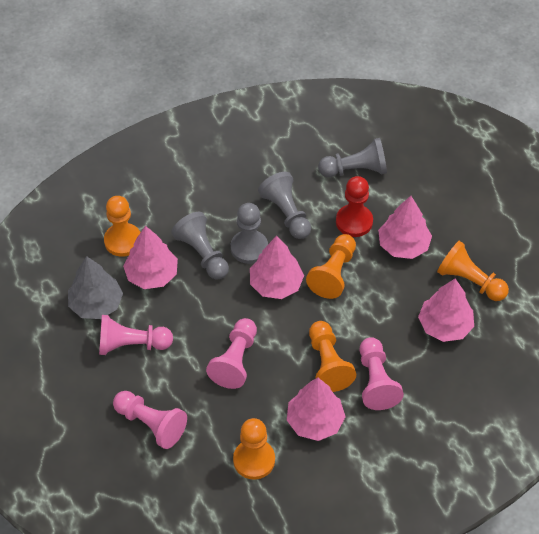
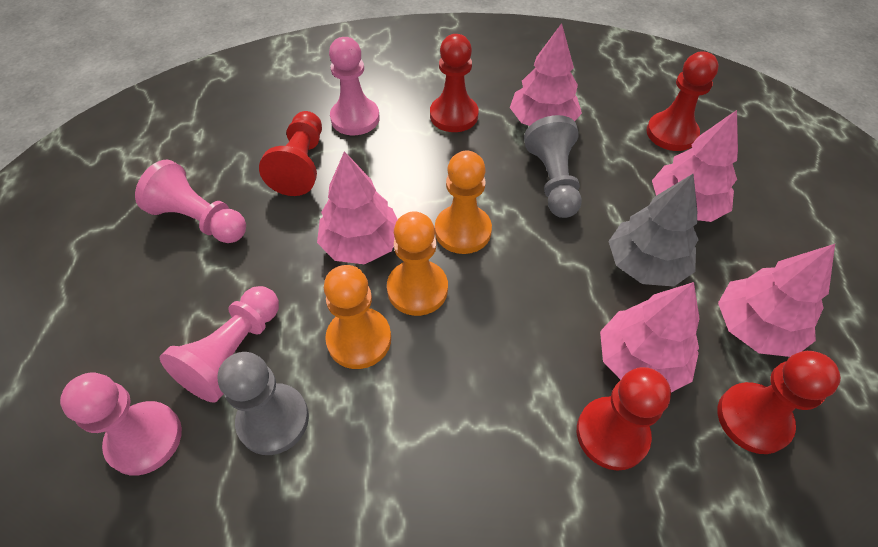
grey pawn: 4 -> 2
orange pawn: 5 -> 3
red pawn: 1 -> 5

